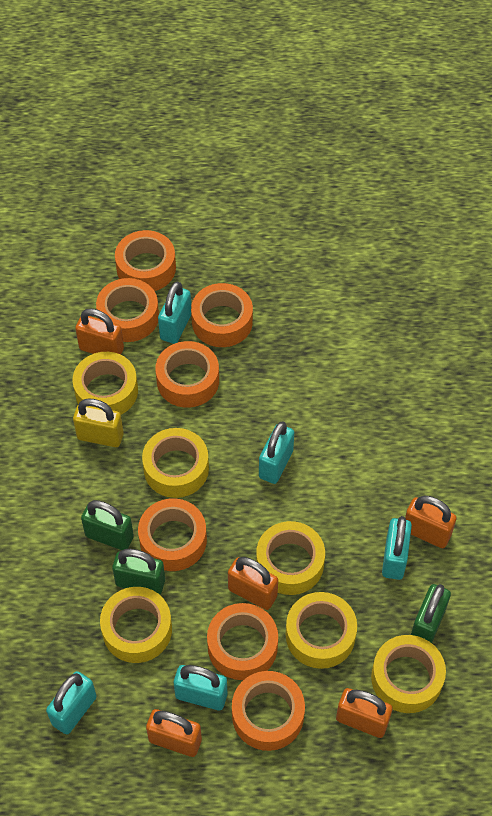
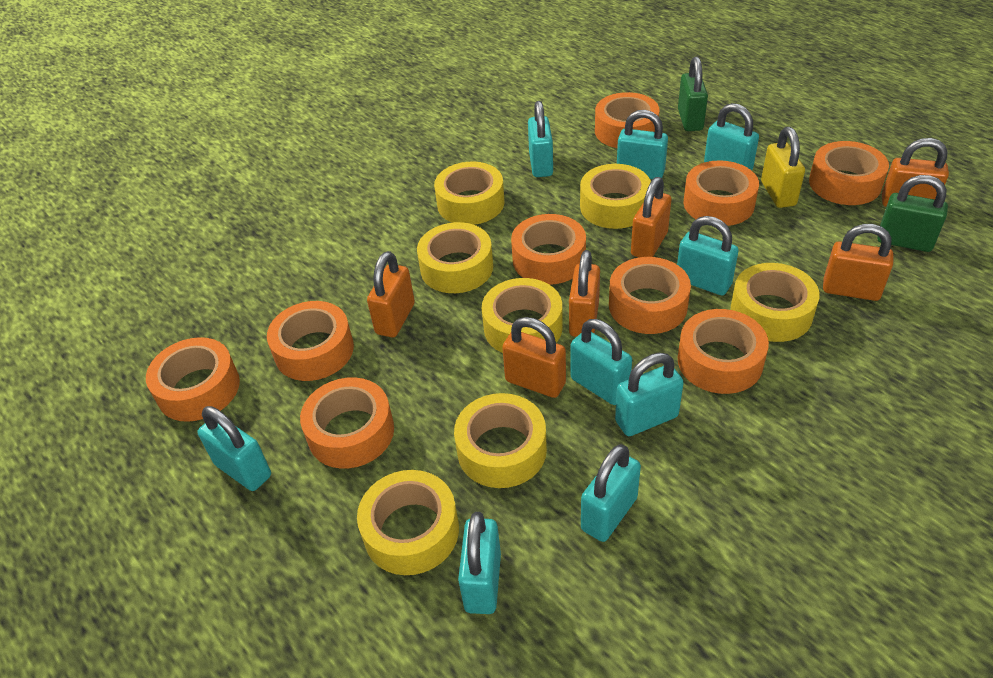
green padlock: 3 -> 2
orange padlock: 5 -> 6
orange tape: 7 -> 9
turquoise padlock: 5 -> 9
yellow tape: 6 -> 7

